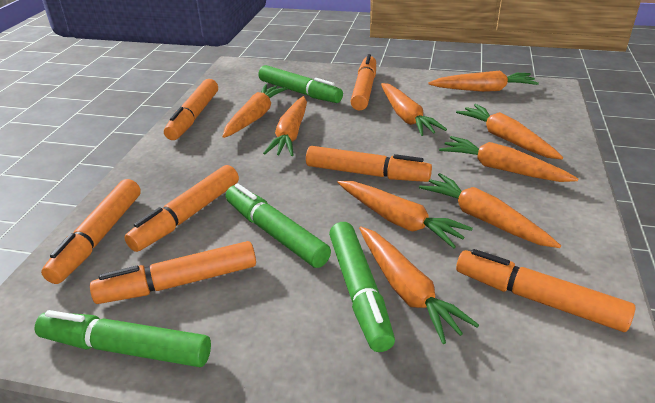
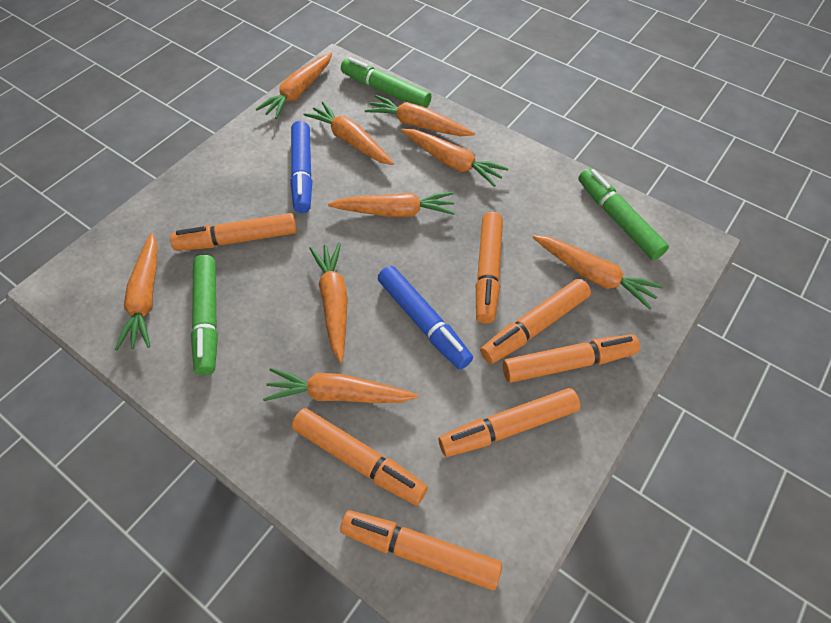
blue marker: 0 -> 2
green marker: 4 -> 3

